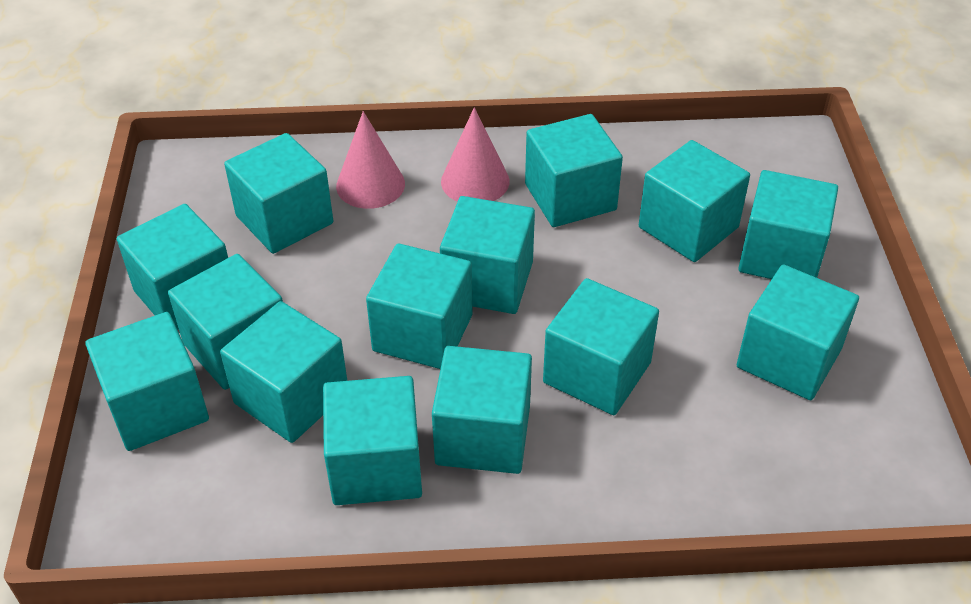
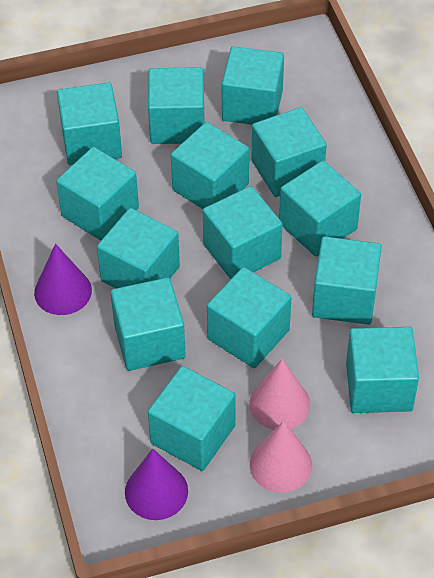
purple cone: 0 -> 2

